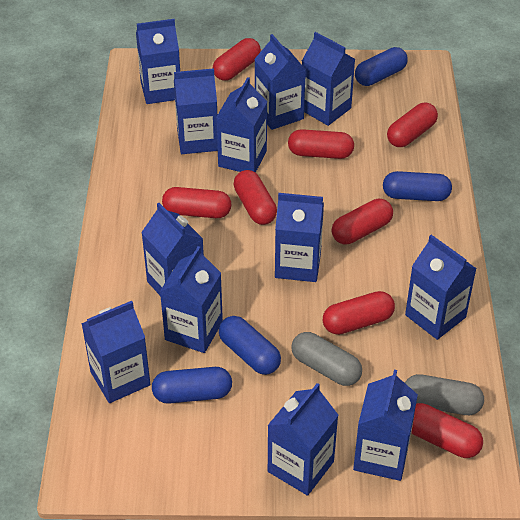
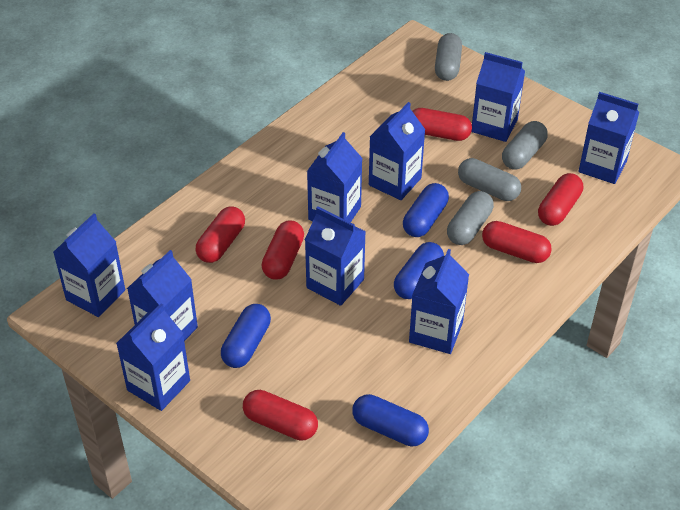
blue carton: 12 -> 9
grey capsule: 2 -> 4
red capsule: 8 -> 6

